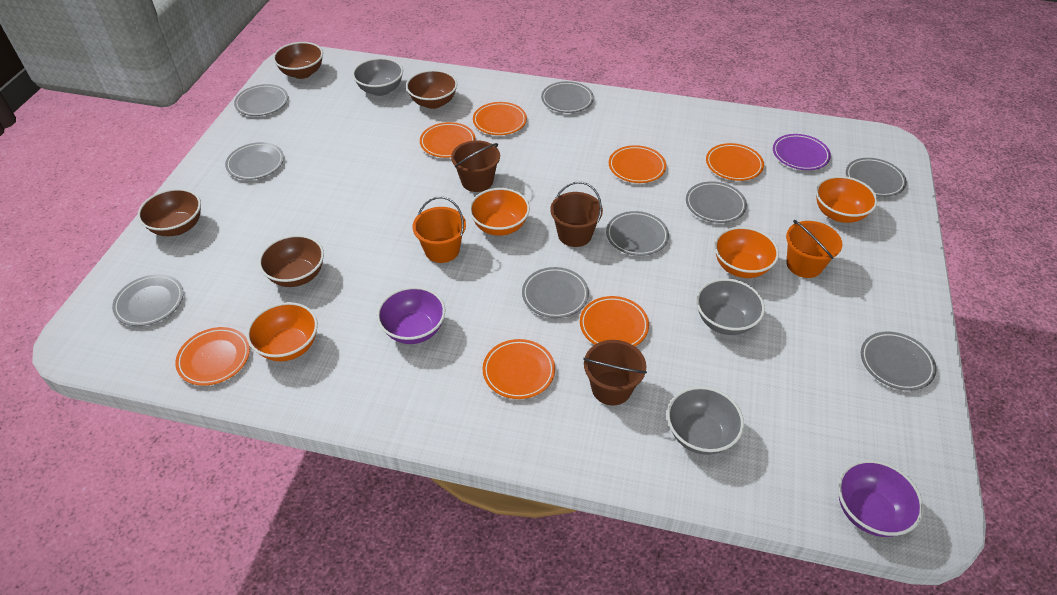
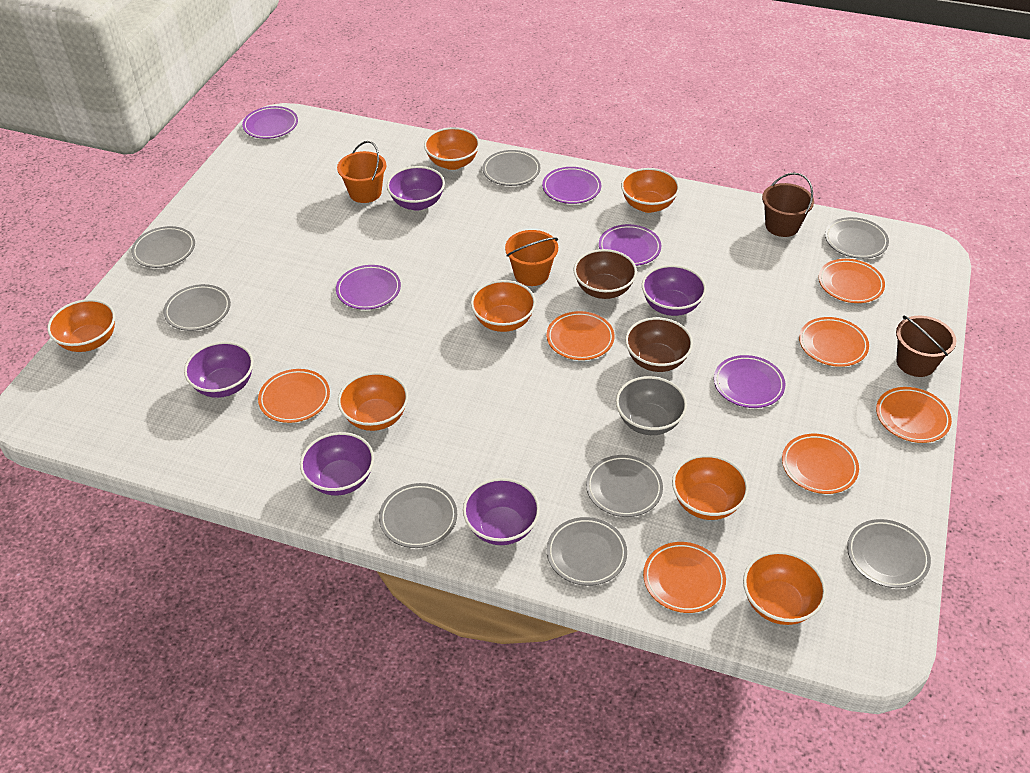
brown bowl: 4 -> 2
brown bucket: 3 -> 2
grey bowl: 3 -> 1
grey plate: 9 -> 8
orange bowl: 4 -> 7
purple bowl: 2 -> 5
purple plate: 1 -> 5

